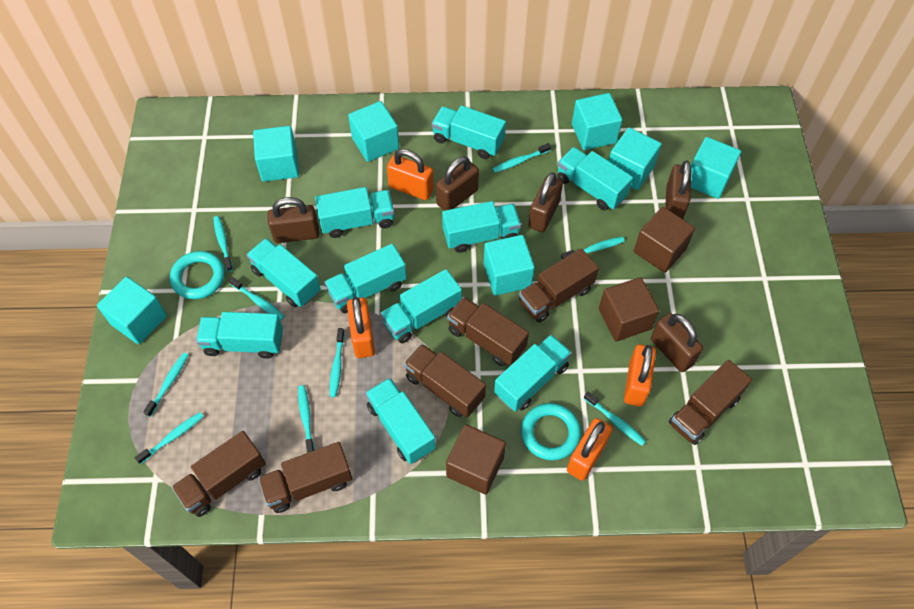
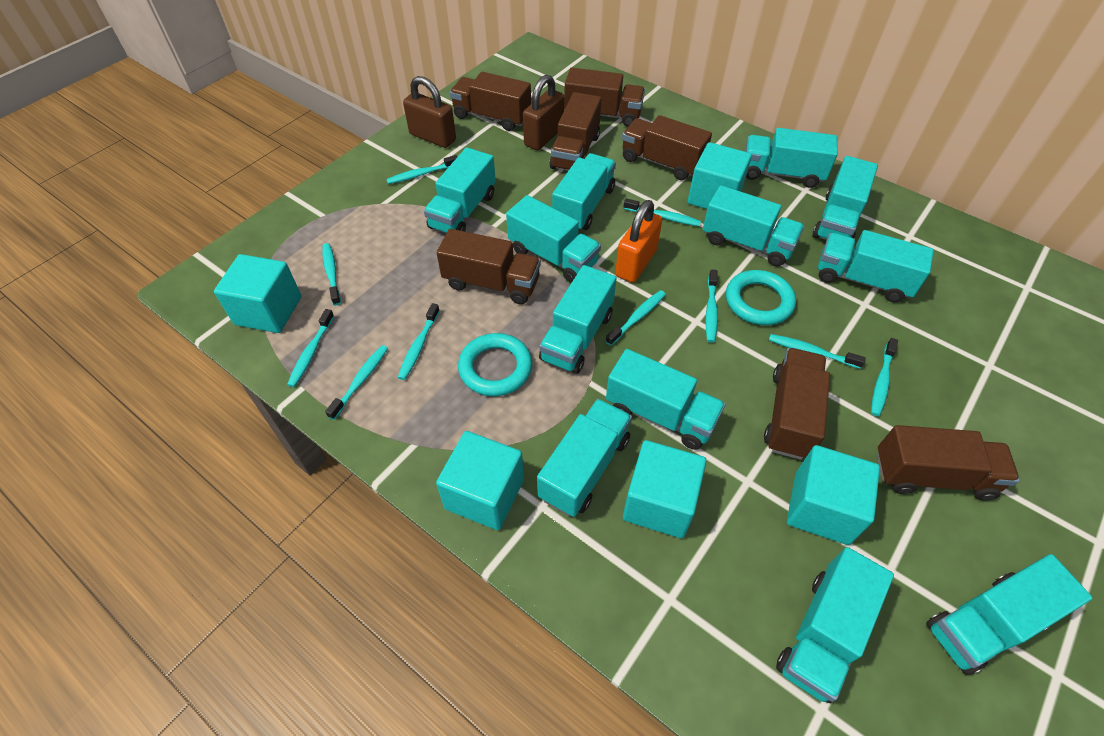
brown cube: 3 -> 0
brown padlock: 5 -> 2
brown truck: 6 -> 7
orange padlock: 4 -> 1
turquoise cube: 7 -> 5
turquoise toothbrush: 9 -> 10
turquoise truck: 10 -> 12

